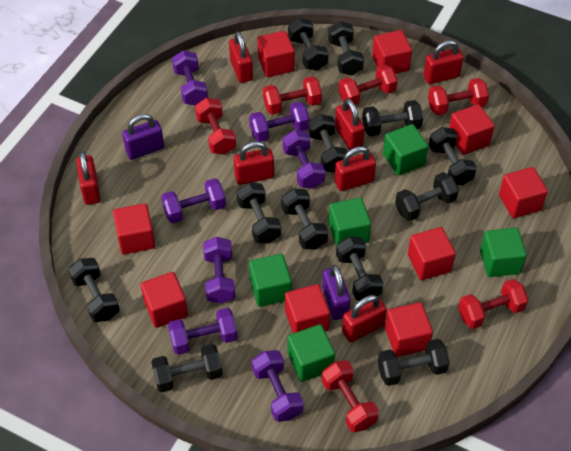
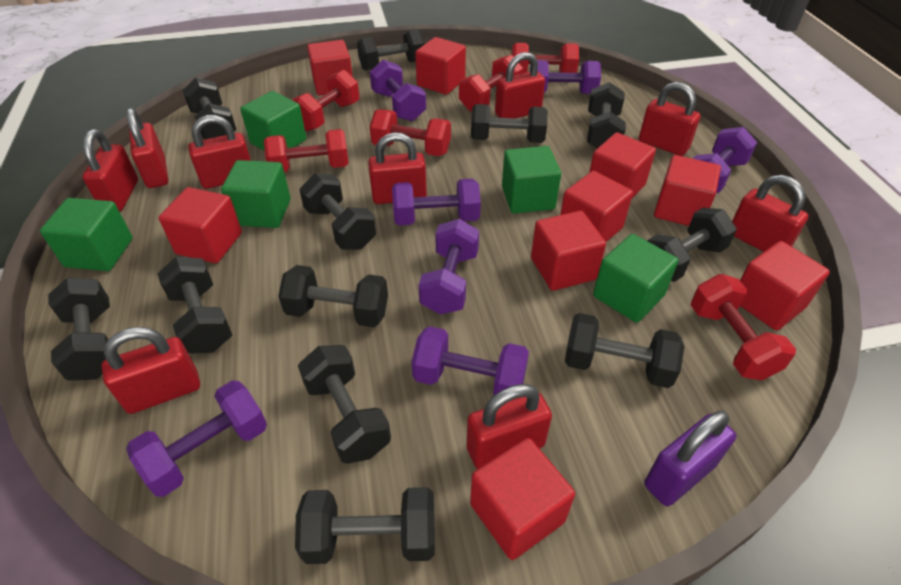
purple padlock: 2 -> 1
red padlock: 7 -> 9

